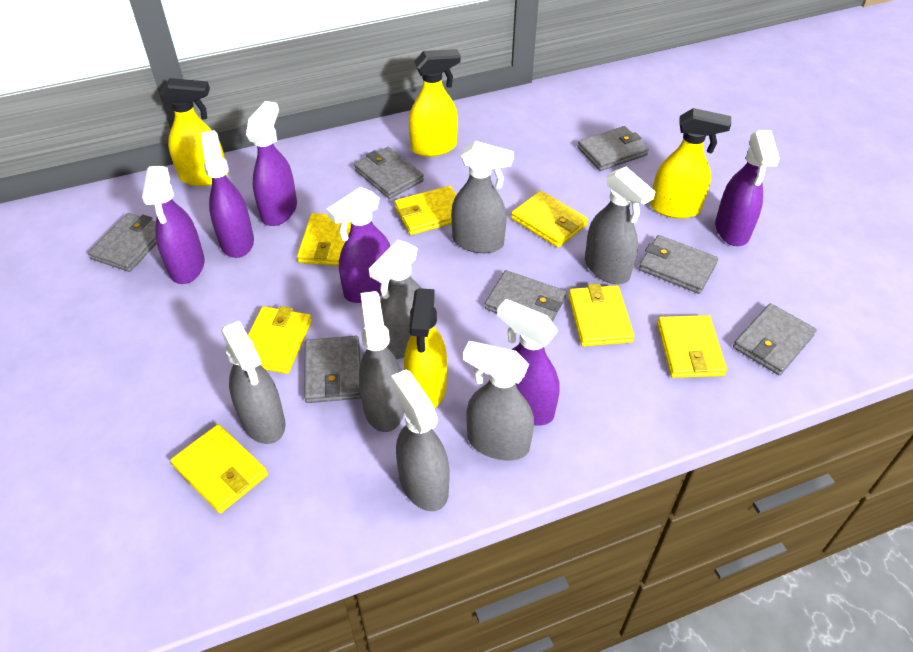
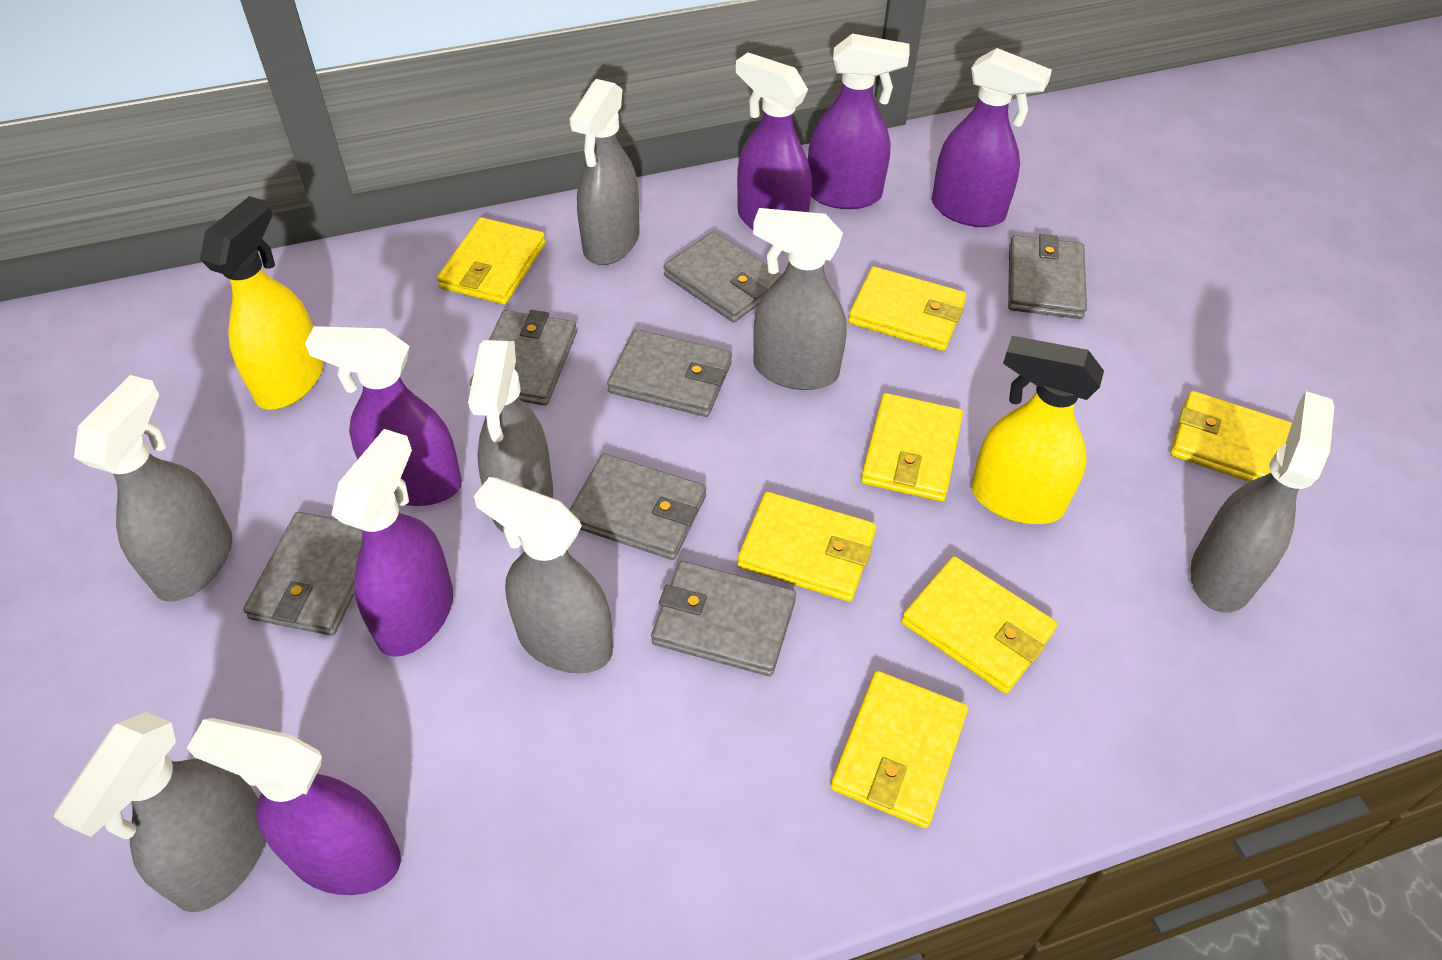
yellow spray bottle: 4 -> 2

